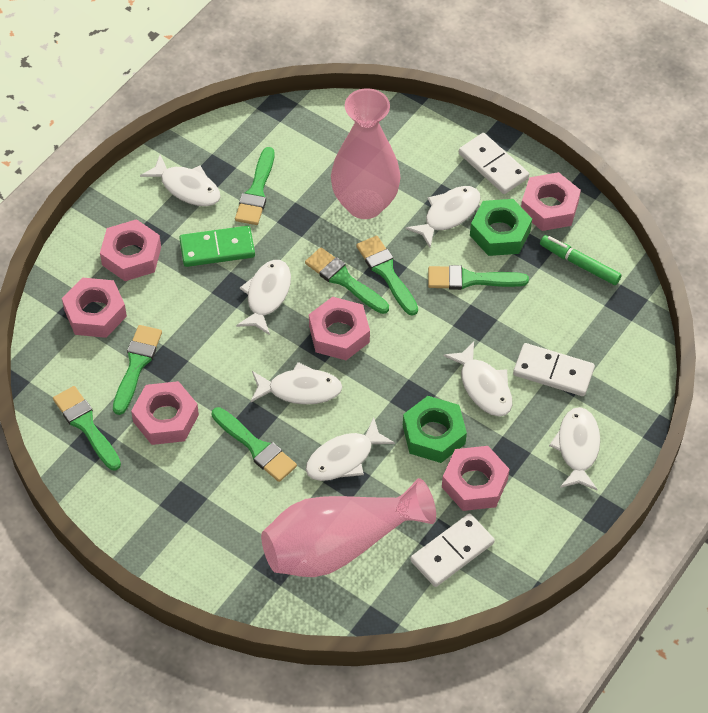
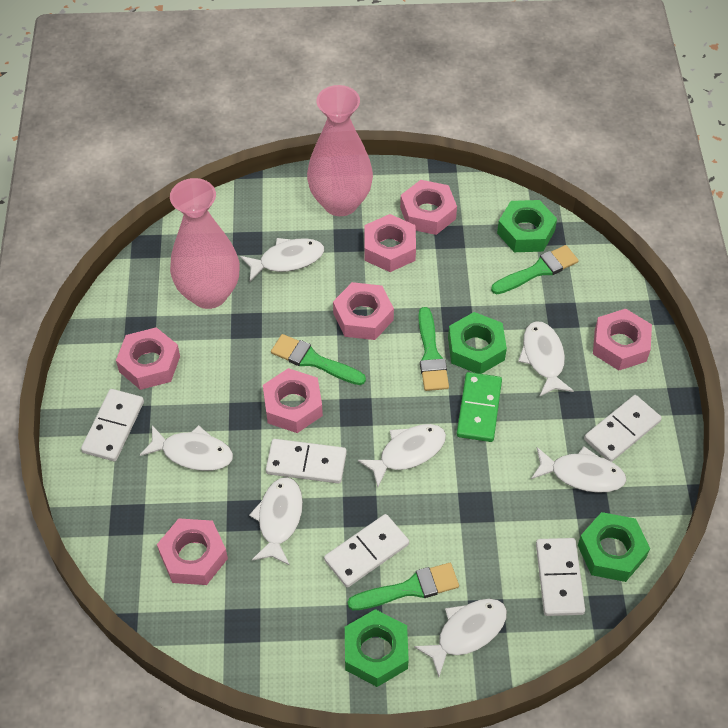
green brush: 7 -> 4
green marker: 1 -> 0
green nut: 2 -> 4
pink nut: 6 -> 7
white domino: 3 -> 5

